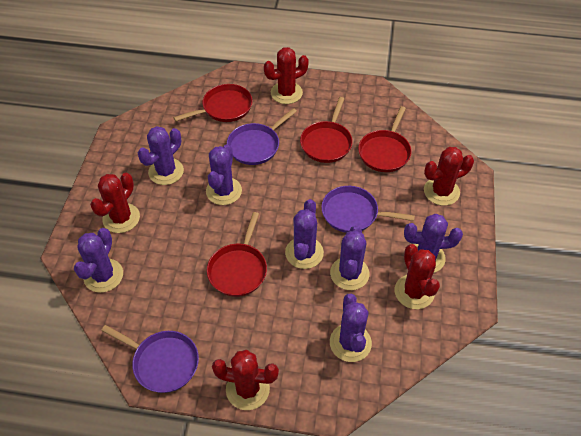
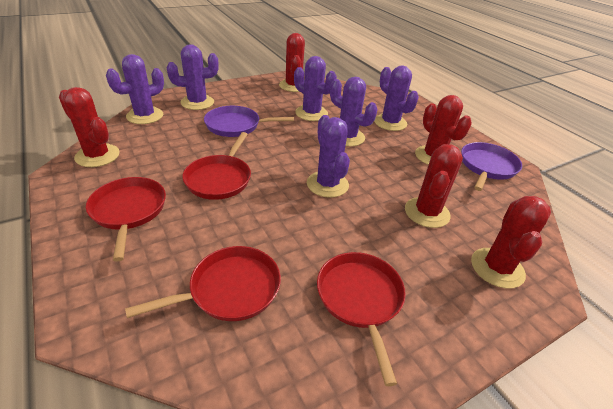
purple cactus: 7 -> 6
purple pan: 3 -> 2

